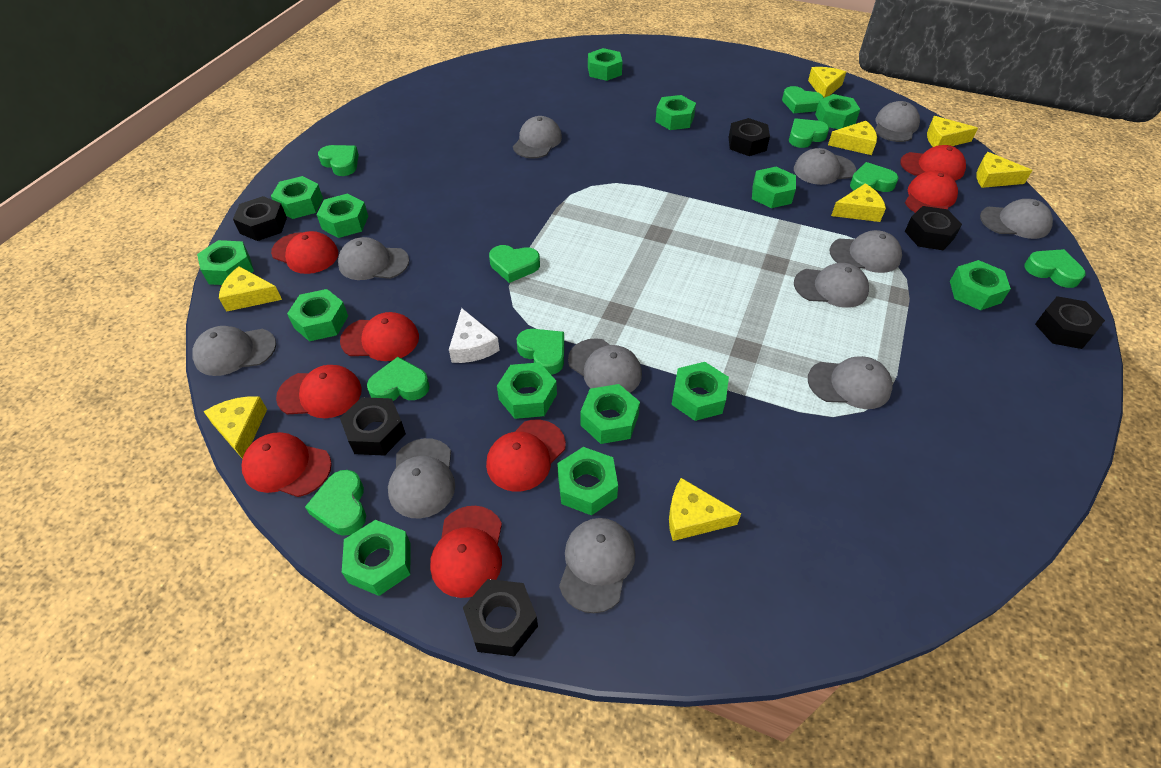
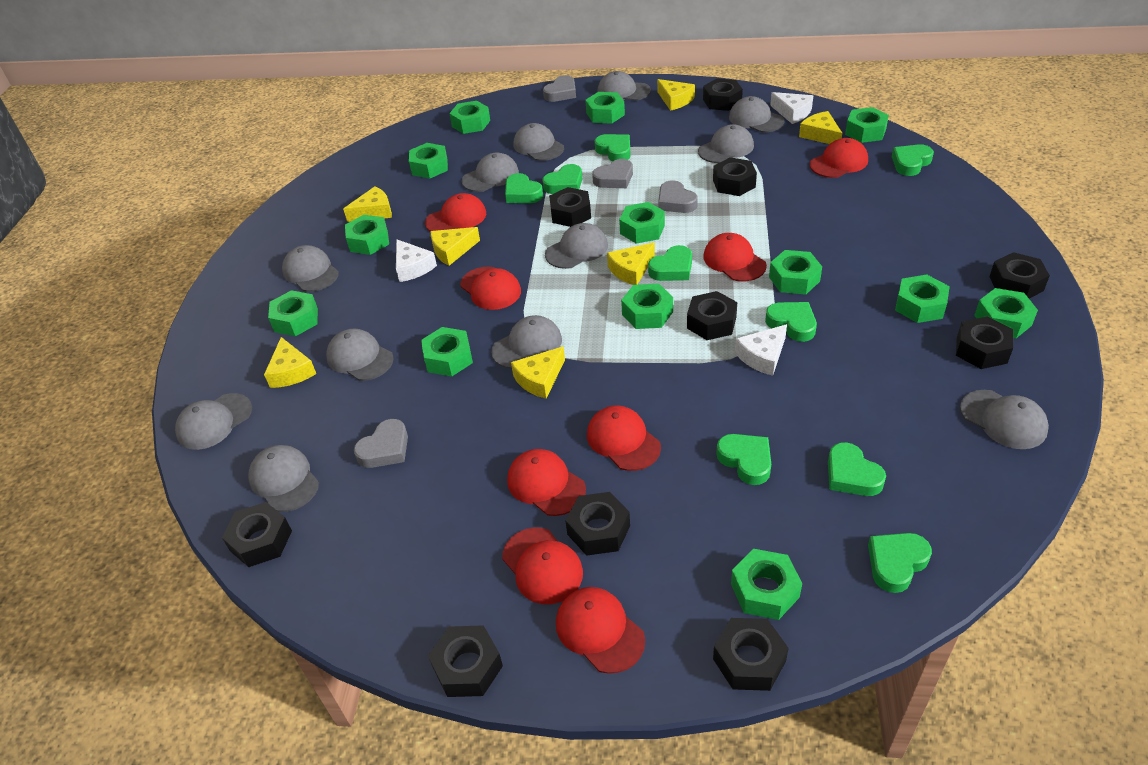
black nut: 6 -> 10
green nut: 14 -> 13
grey heart: 0 -> 4
white cheese: 1 -> 3
yellow cheese: 8 -> 7

